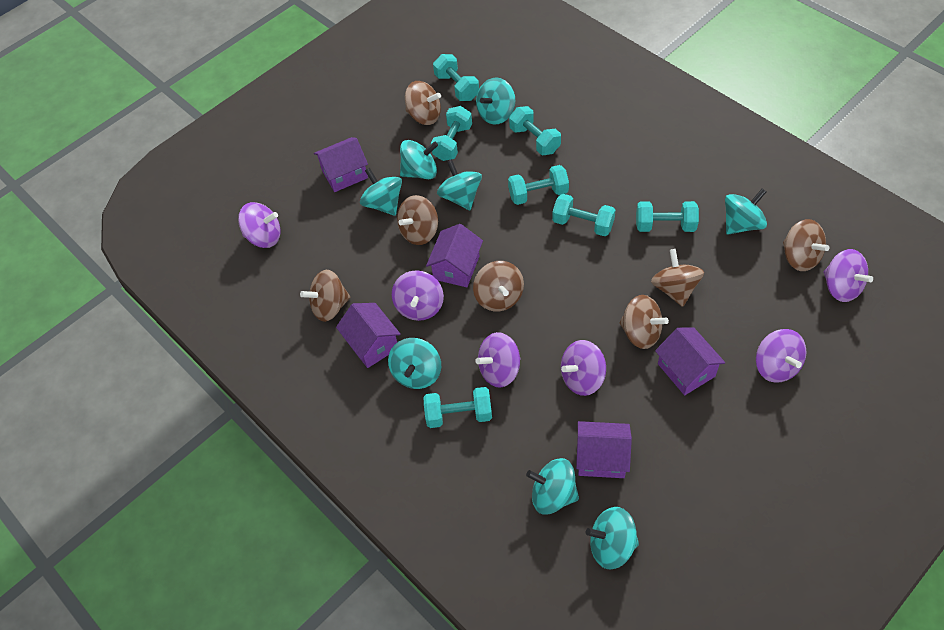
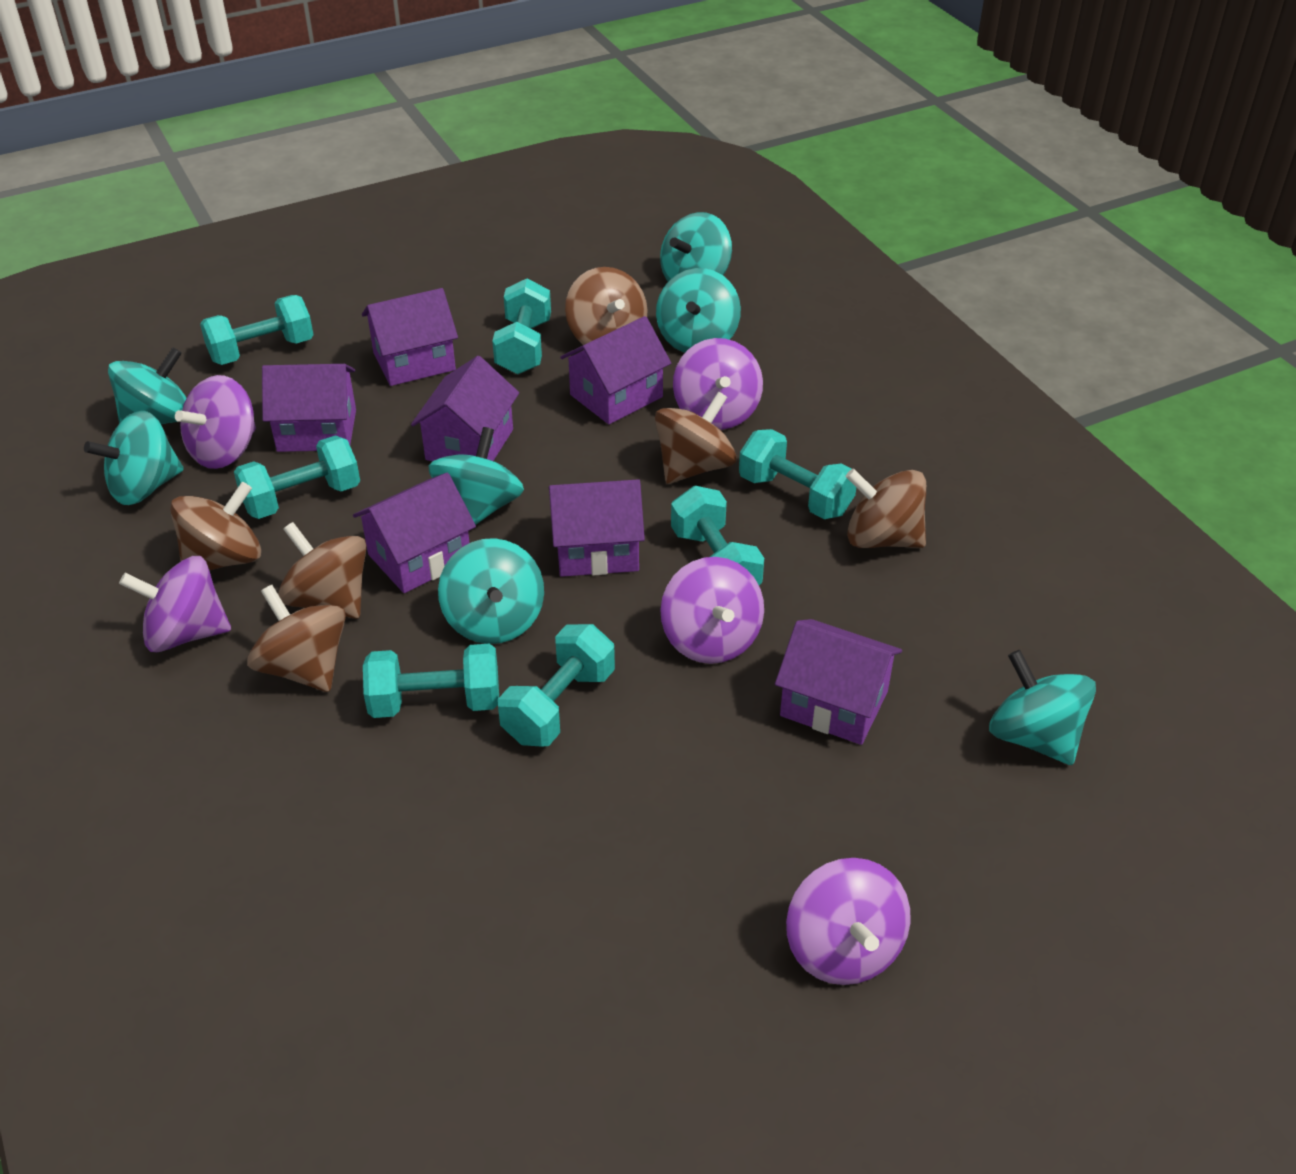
brown spinning top: 7 -> 6
purple house: 5 -> 7
purple spinning top: 6 -> 5
turquoise spinning top: 8 -> 7

